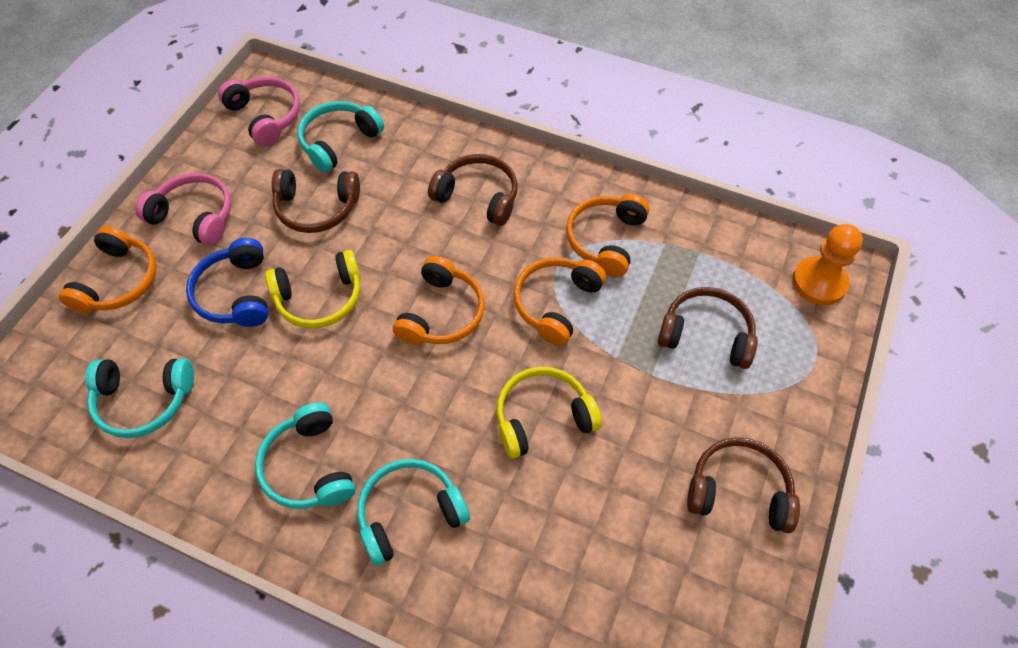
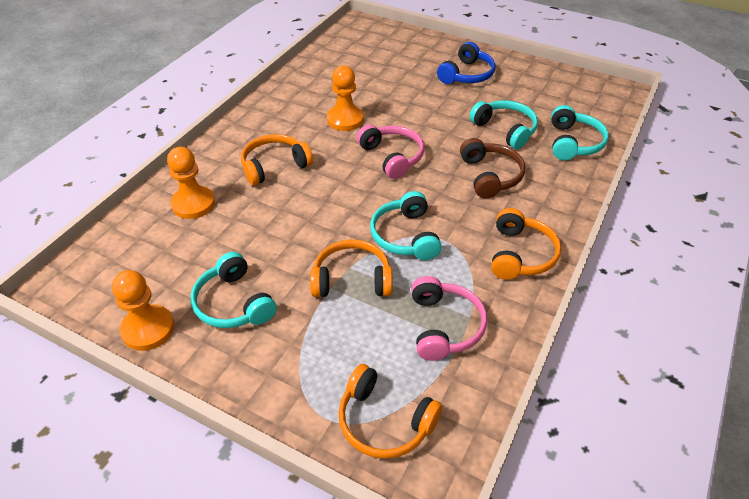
brown headphones: 4 -> 1
orange pawn: 1 -> 3
yellow headphones: 2 -> 0

